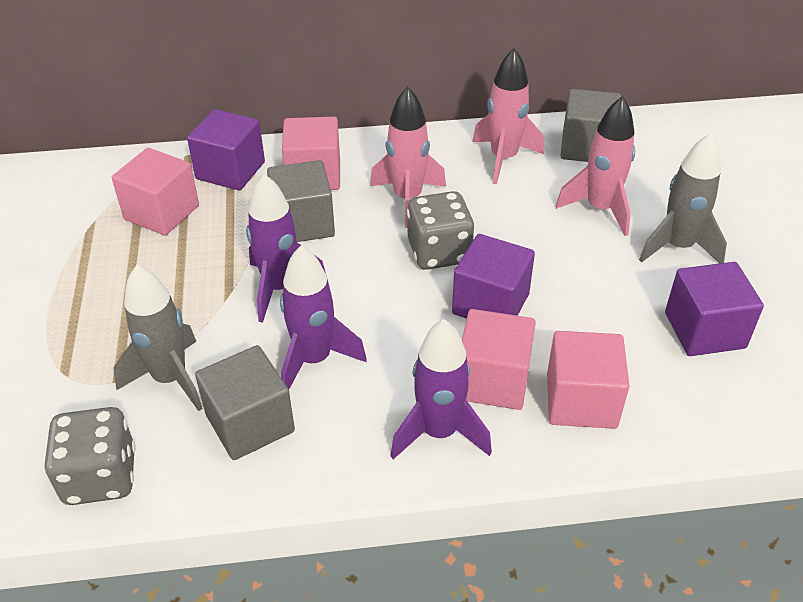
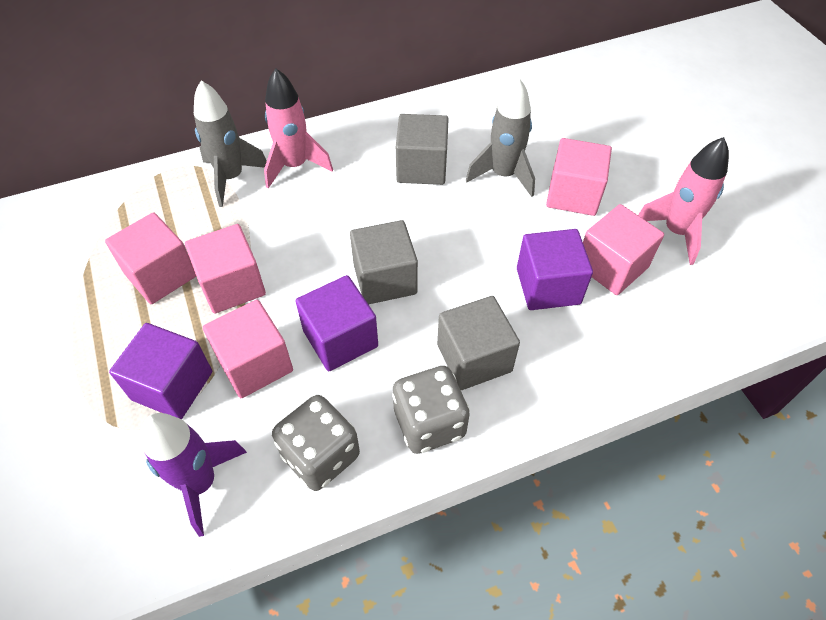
pink cube: 4 -> 5
pink rocket: 3 -> 2
purple rocket: 3 -> 1

